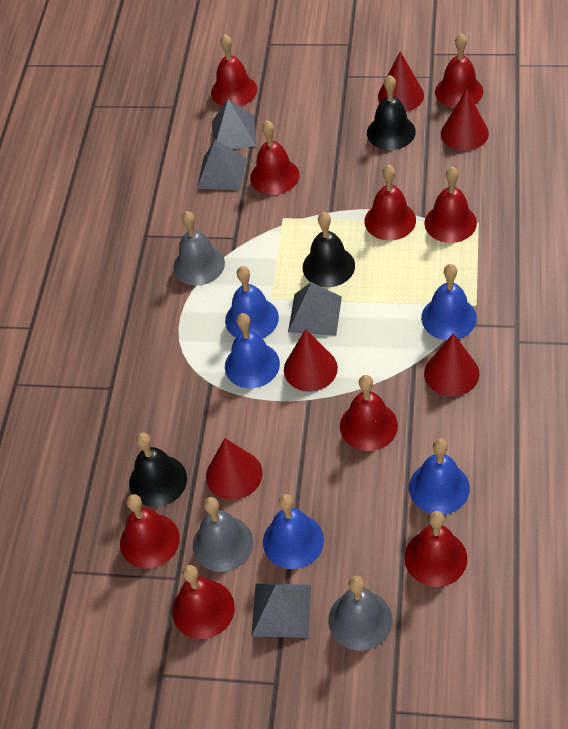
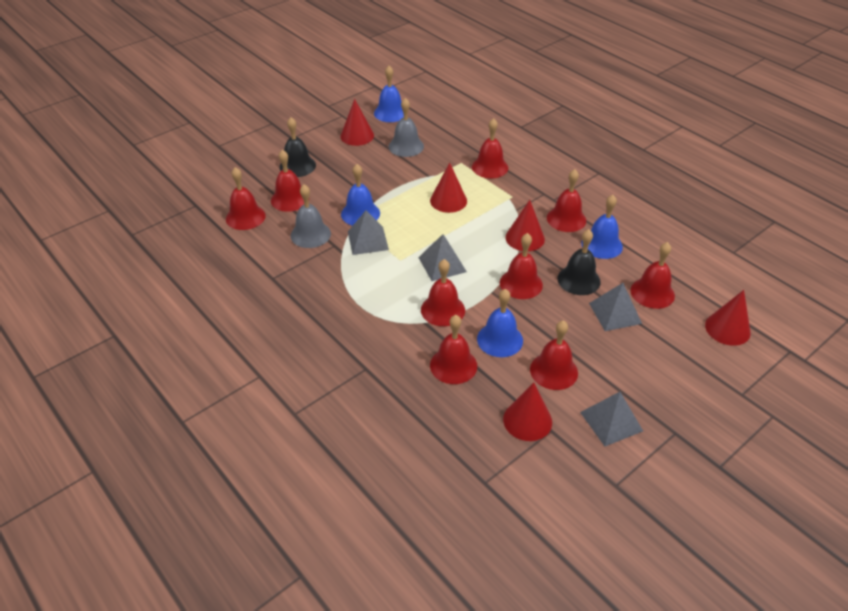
black bell: 3 -> 2
blue bell: 5 -> 4
grey bell: 3 -> 2

